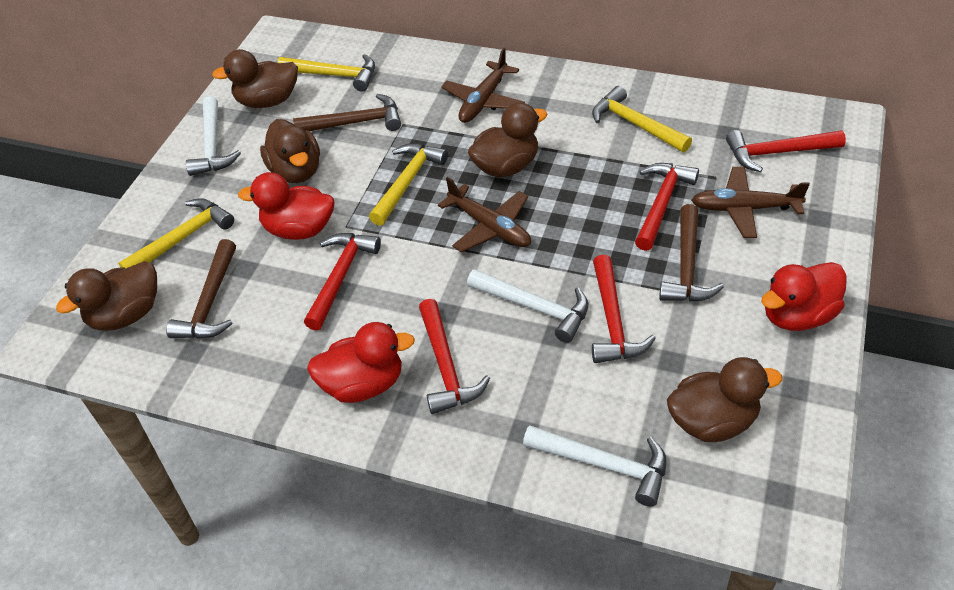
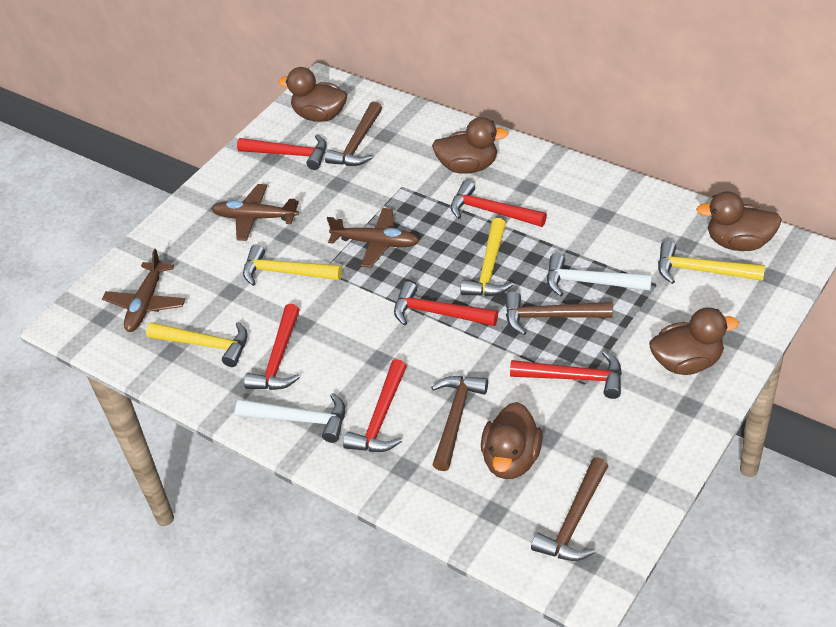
brown hammer: 3 -> 4
red duck: 3 -> 0
red hammer: 5 -> 6
white hammer: 3 -> 2

